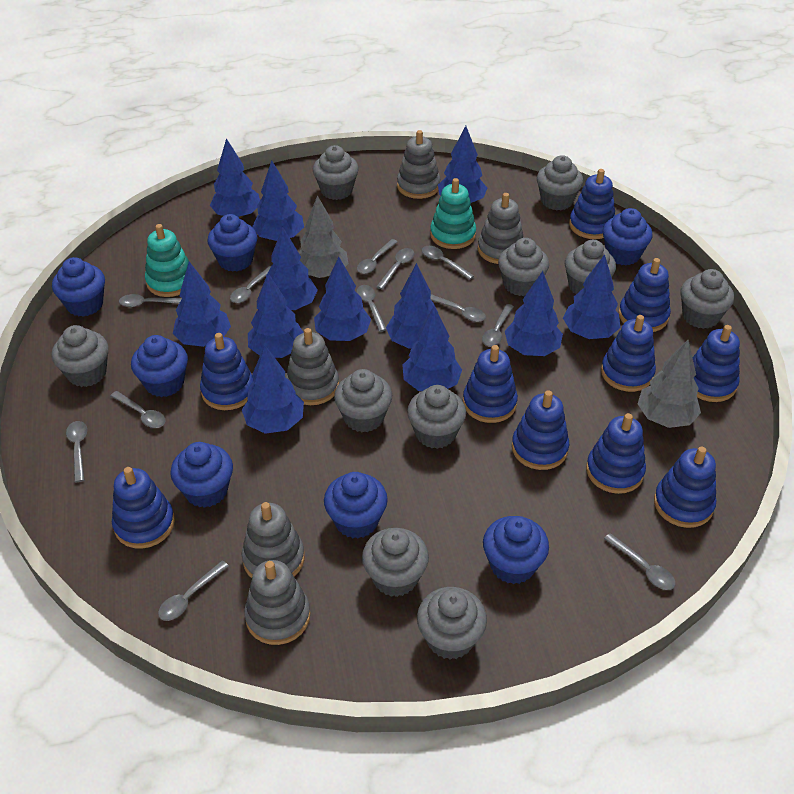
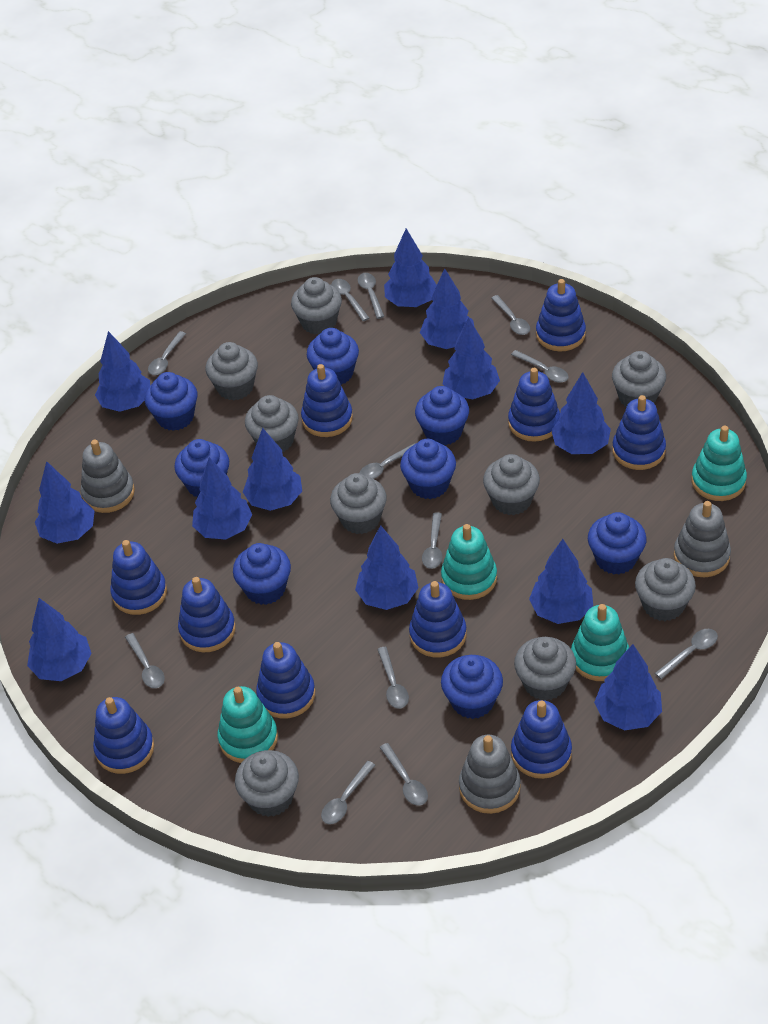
blue cupcake: 7 -> 8
grey cupcake: 10 -> 9
grey stacking toy: 5 -> 3
grey tree: 2 -> 0
turquoise stacking toy: 2 -> 4

